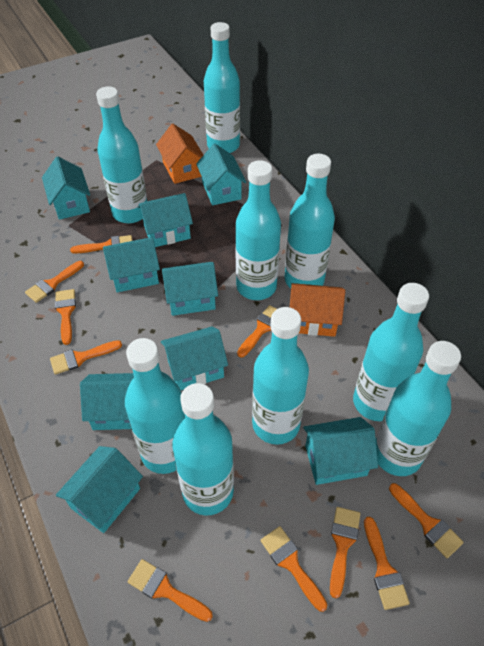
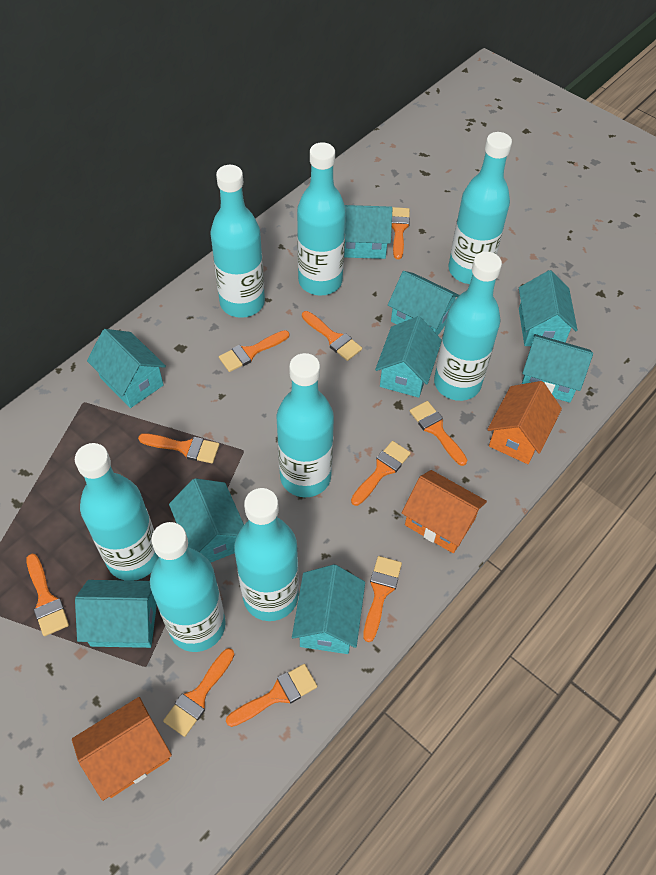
orange house: 2 -> 3
turquoise bottle: 9 -> 8

